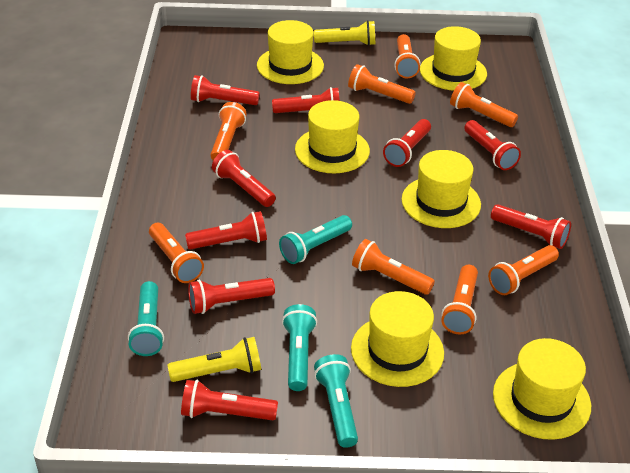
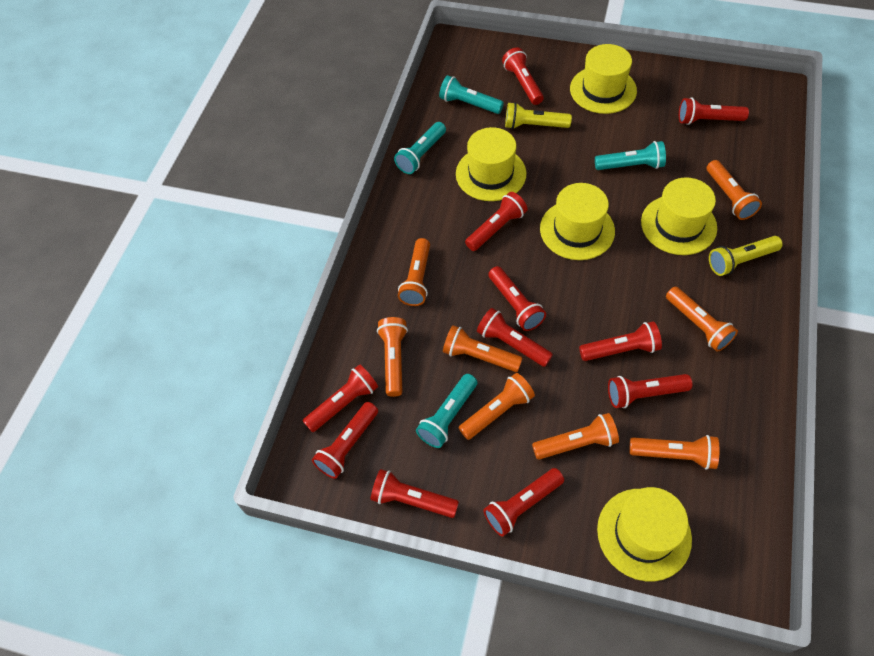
red flashlight: 9 -> 11
yellow hat: 6 -> 5

